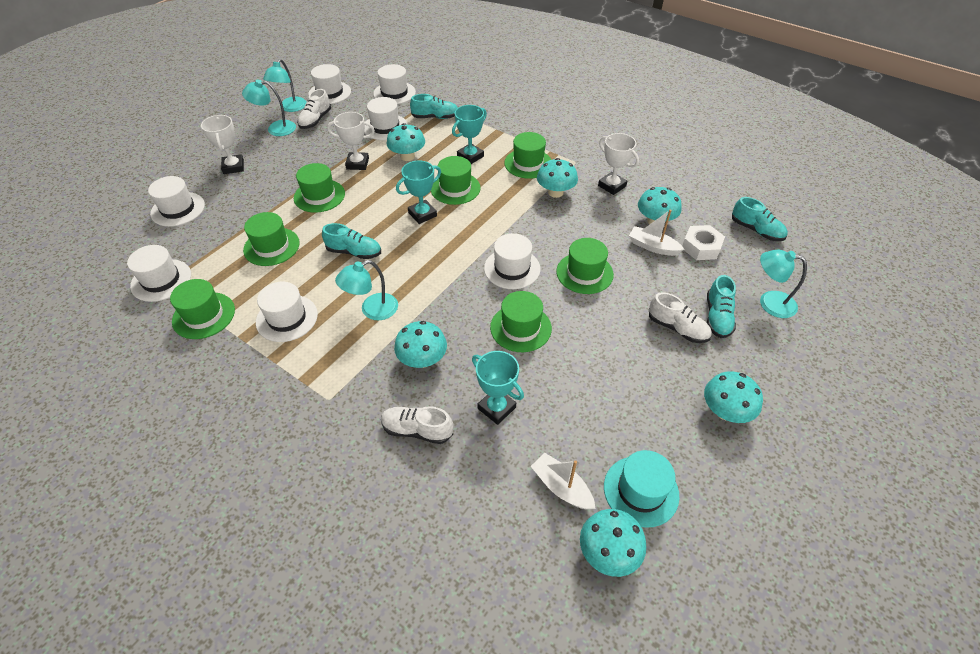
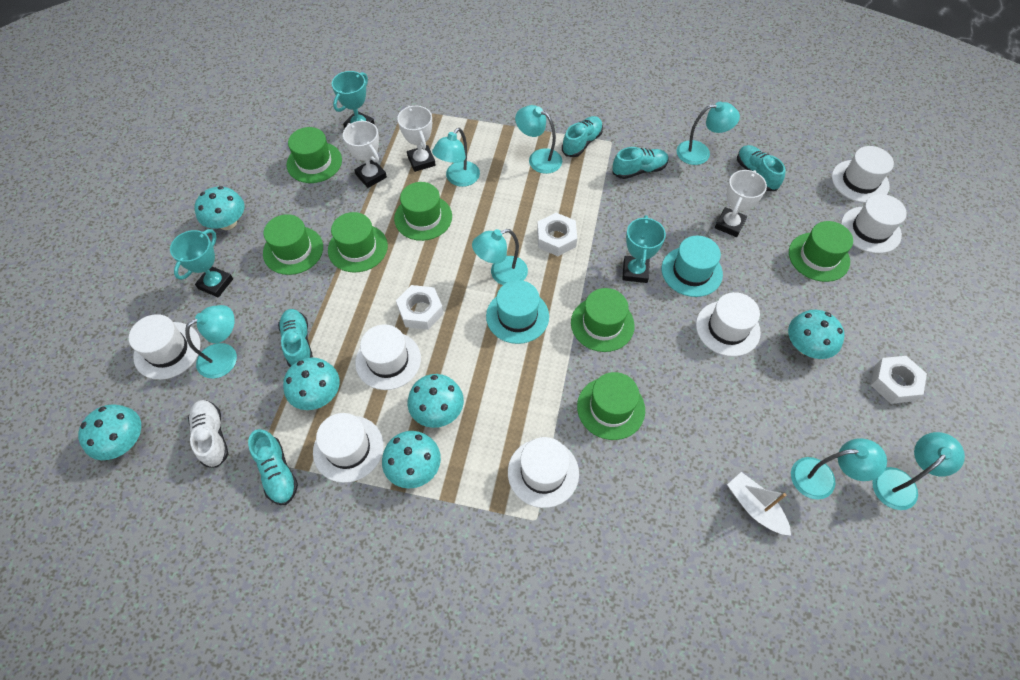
turquoise hat: 1 -> 2
turquoise lamp: 4 -> 7
turquoise shoe: 4 -> 5
white boat: 2 -> 1
white nut: 1 -> 3
white shoe: 3 -> 1

